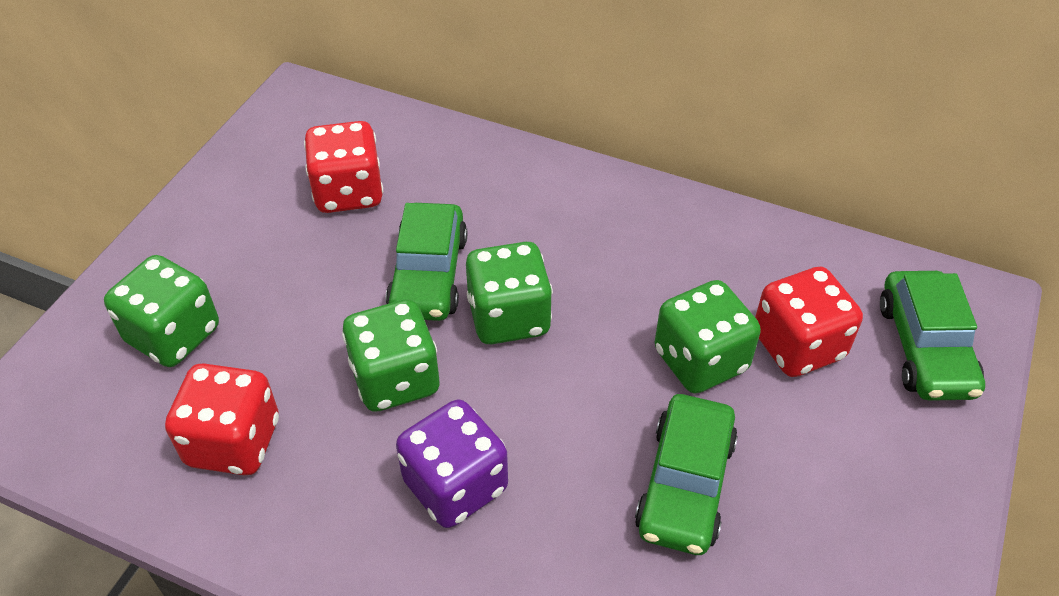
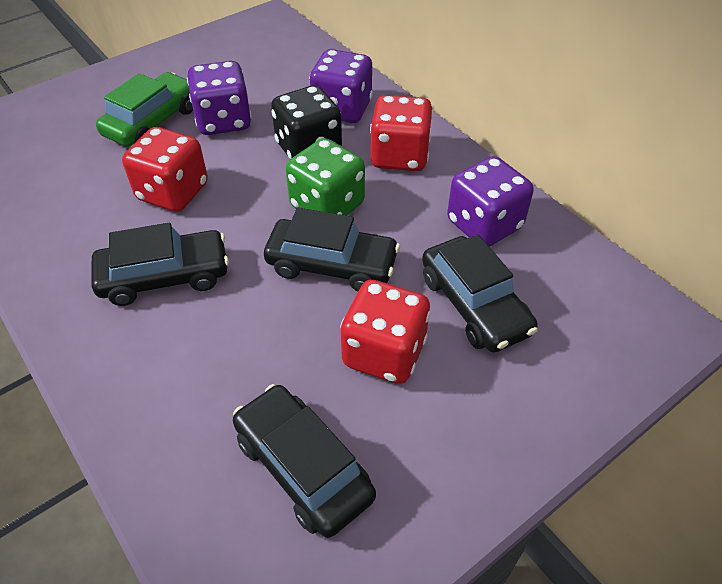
black car: 0 -> 4
black dice: 0 -> 1
green car: 3 -> 1
green dice: 4 -> 1
purple dice: 1 -> 3

